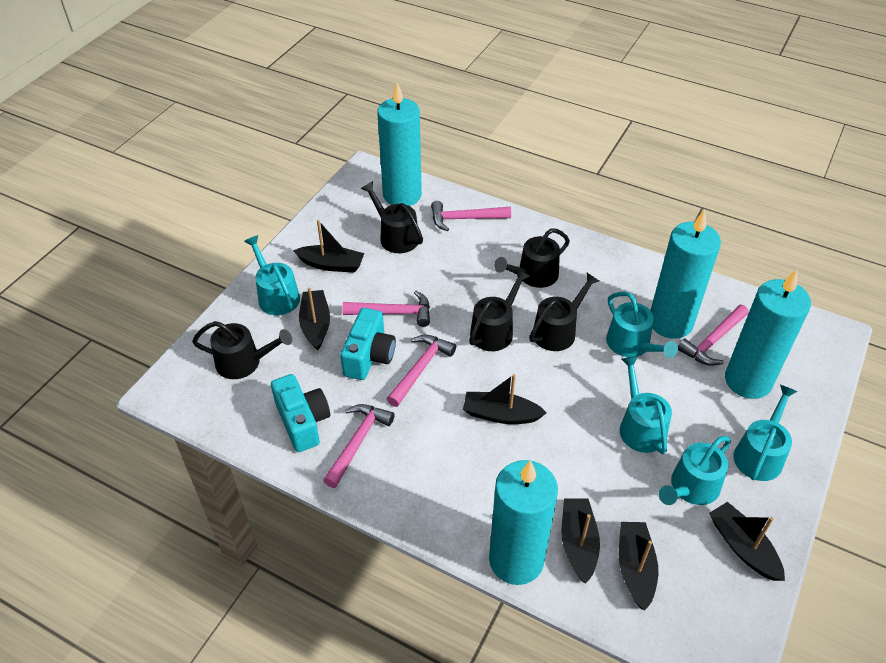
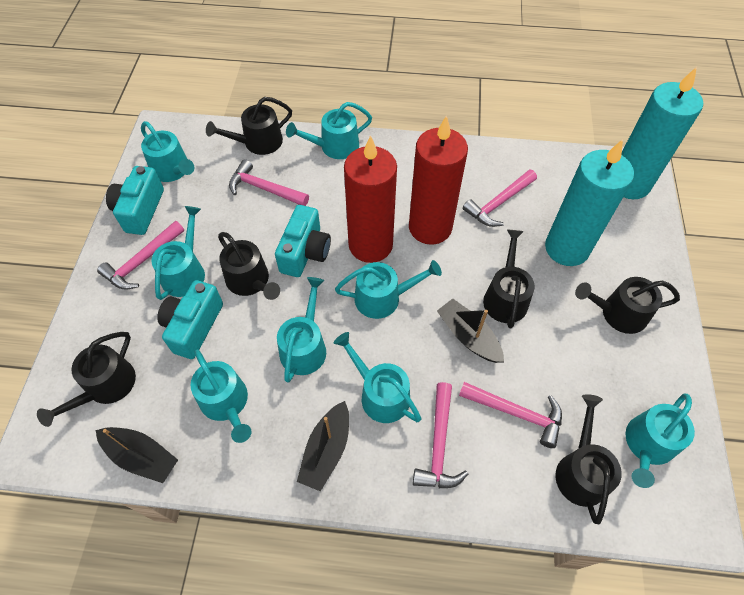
black boat: 6 -> 3
black watering can: 5 -> 6
red candle: 0 -> 2
turquoise camera: 2 -> 3
turquoise candle: 4 -> 2
turquoise watering can: 5 -> 8

